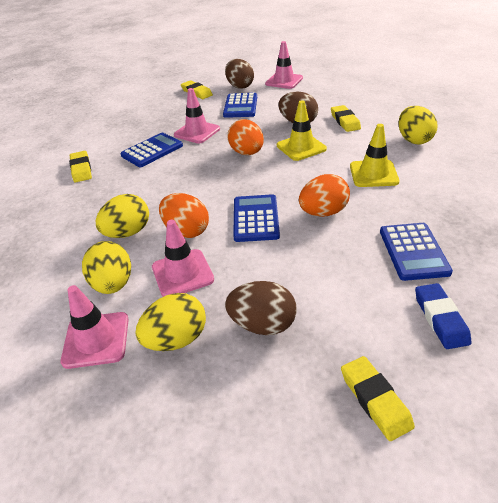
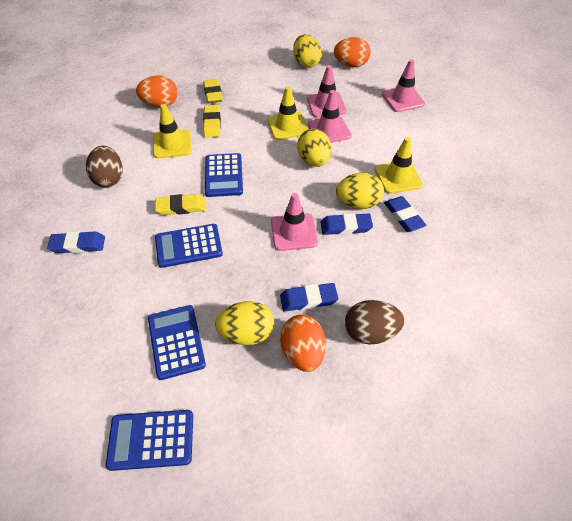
blue eraser: 1 -> 4
brown egg: 3 -> 2
yellow eraser: 4 -> 3
yellow traffic cone: 2 -> 3

